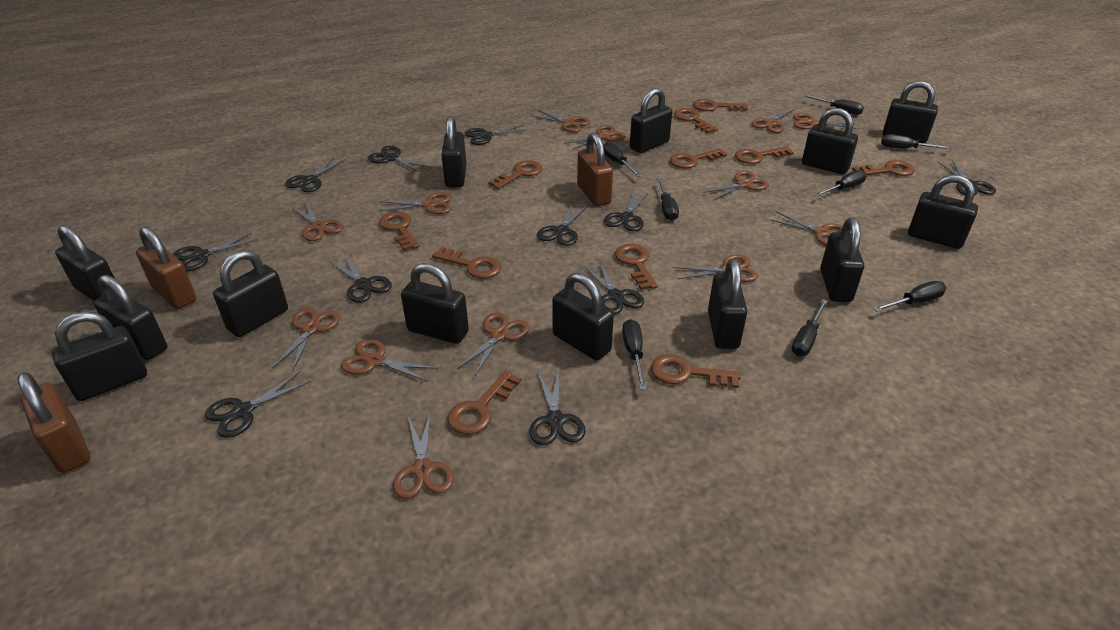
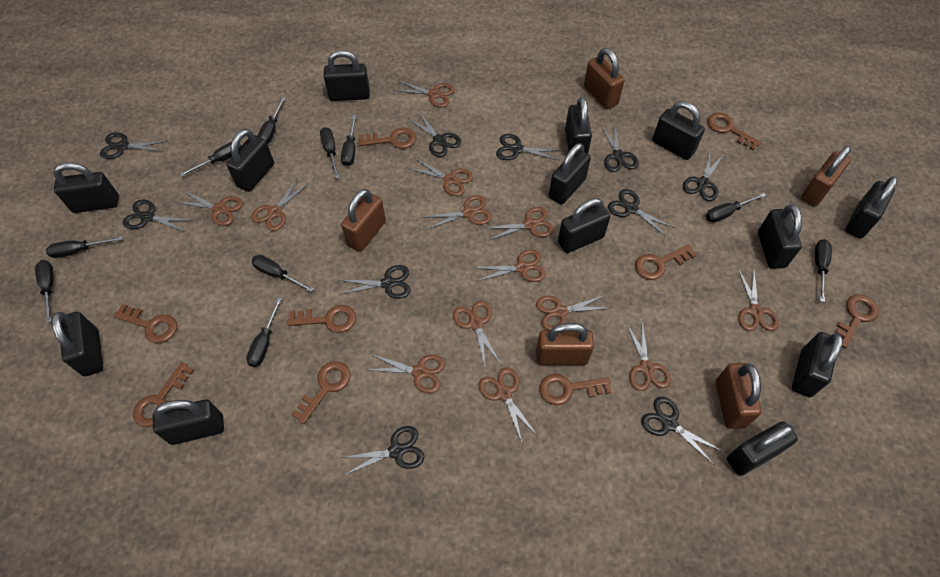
black scissors: 11 -> 10
black screwdriver: 8 -> 10
brown key: 11 -> 9
brown padlock: 3 -> 5

